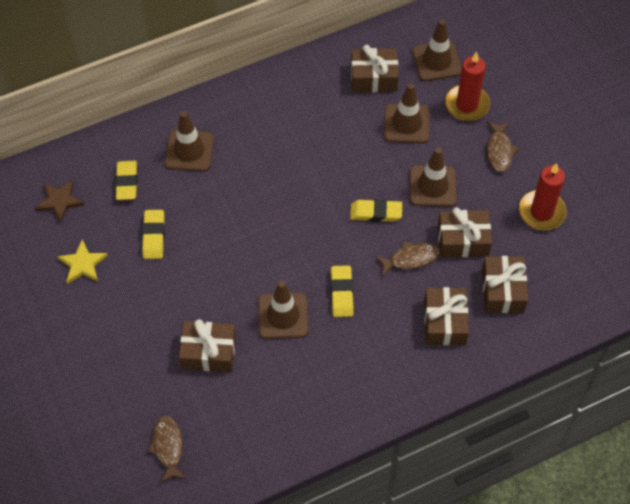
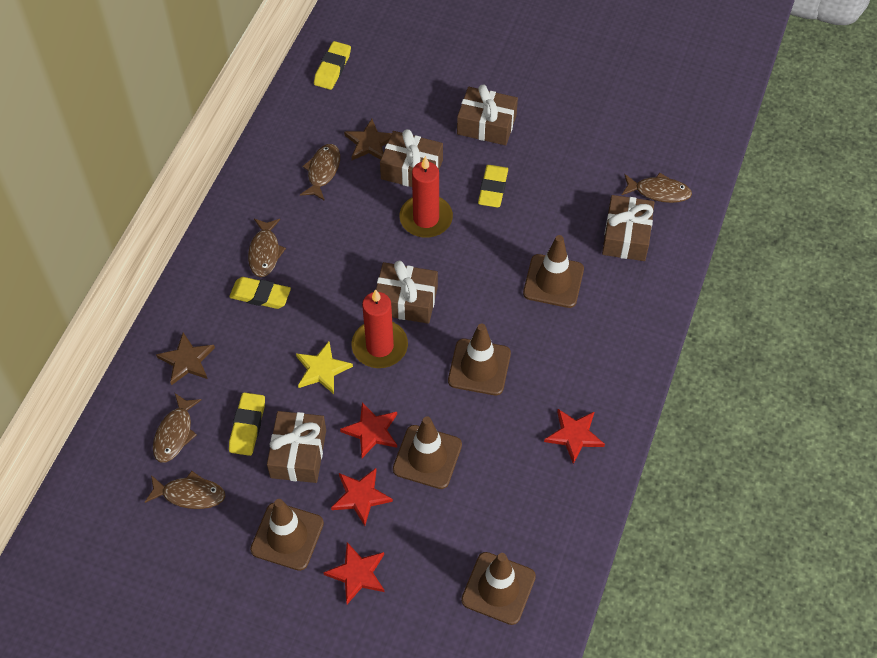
brown fish: 3 -> 5
brown star: 1 -> 2
red star: 0 -> 4

